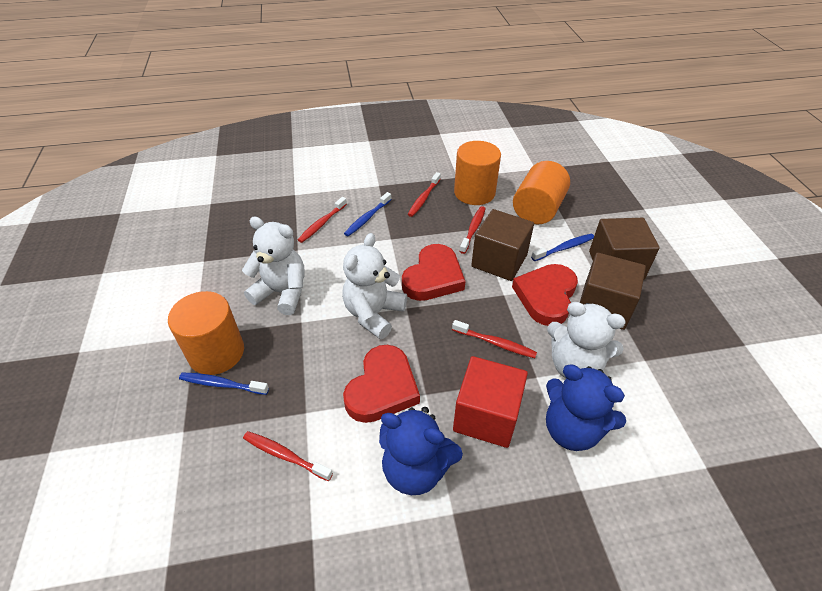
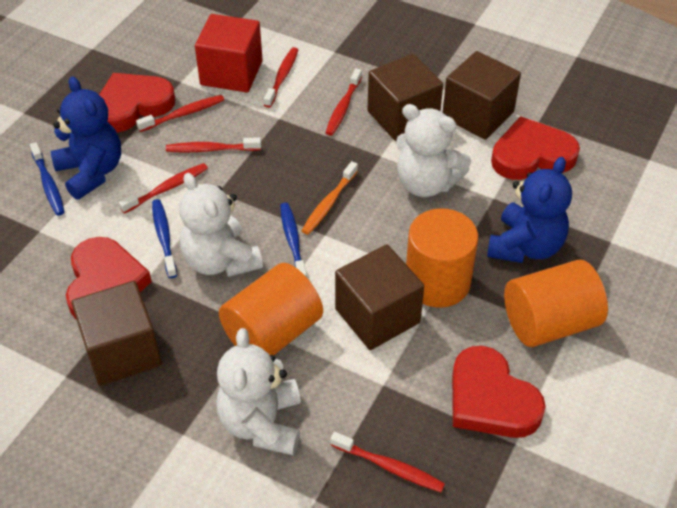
brown cube: 3 -> 4
orange toothbrush: 0 -> 1
red heart: 3 -> 4
red toothbrush: 5 -> 6

